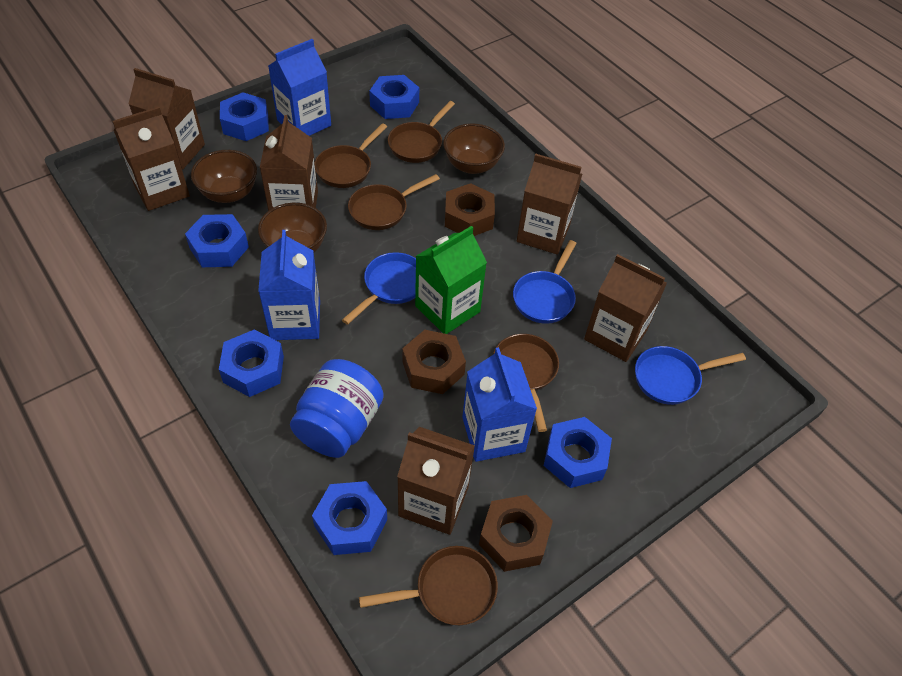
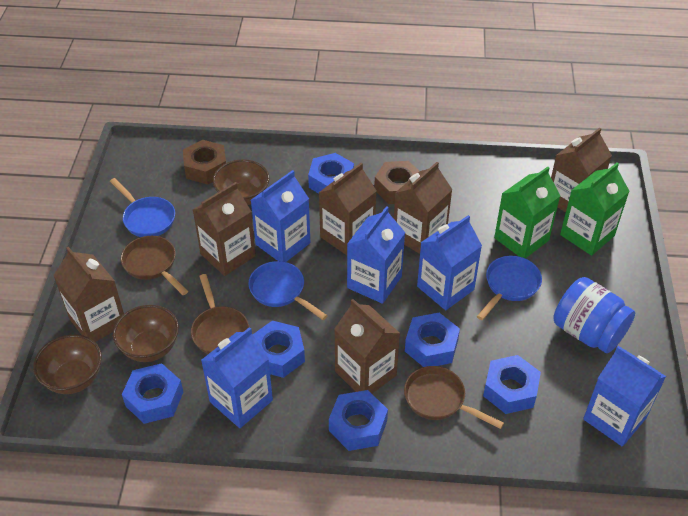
blue carton: 3 -> 5
brown nut: 3 -> 2
brown pan: 5 -> 3
green carton: 1 -> 2

